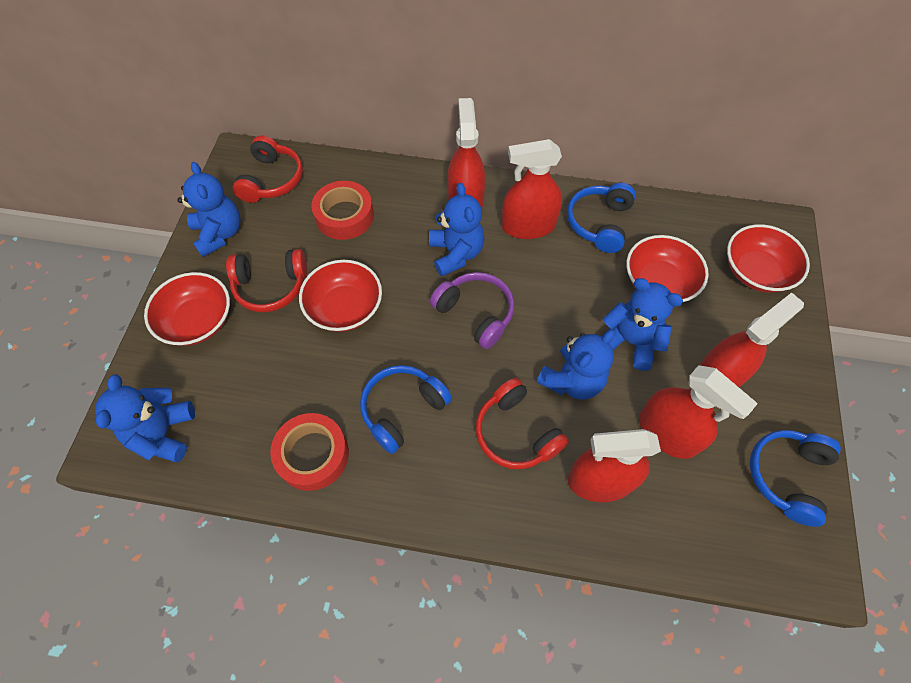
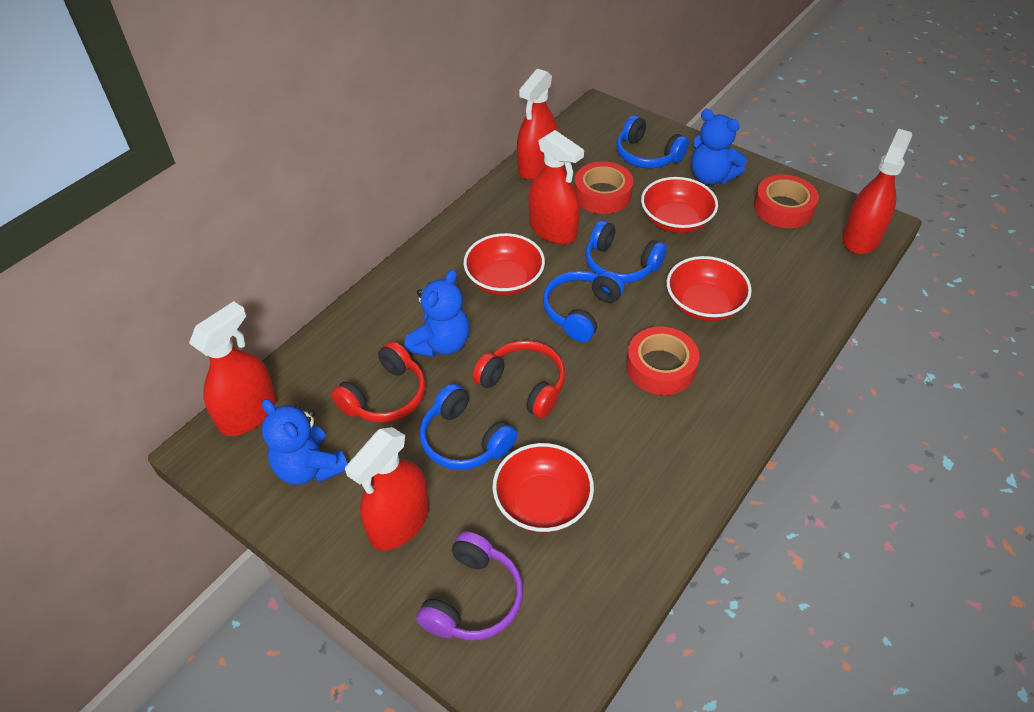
blue headphones: 3 -> 4
blue teddy bear: 5 -> 3
red headphones: 3 -> 2
red tape: 2 -> 3

